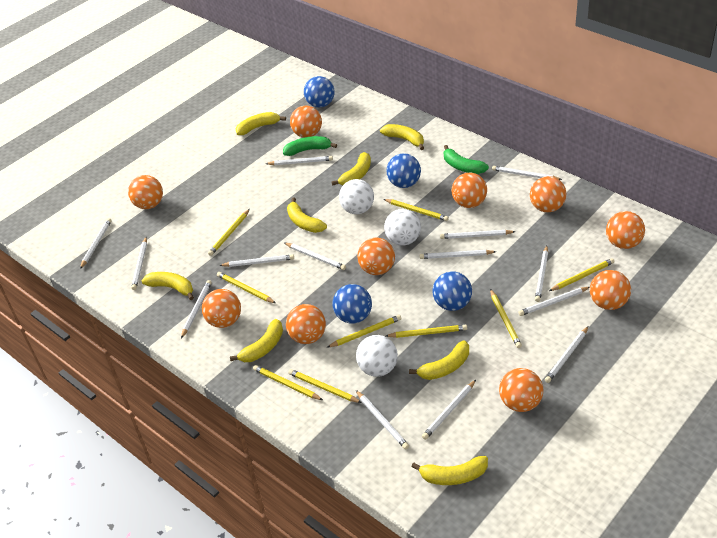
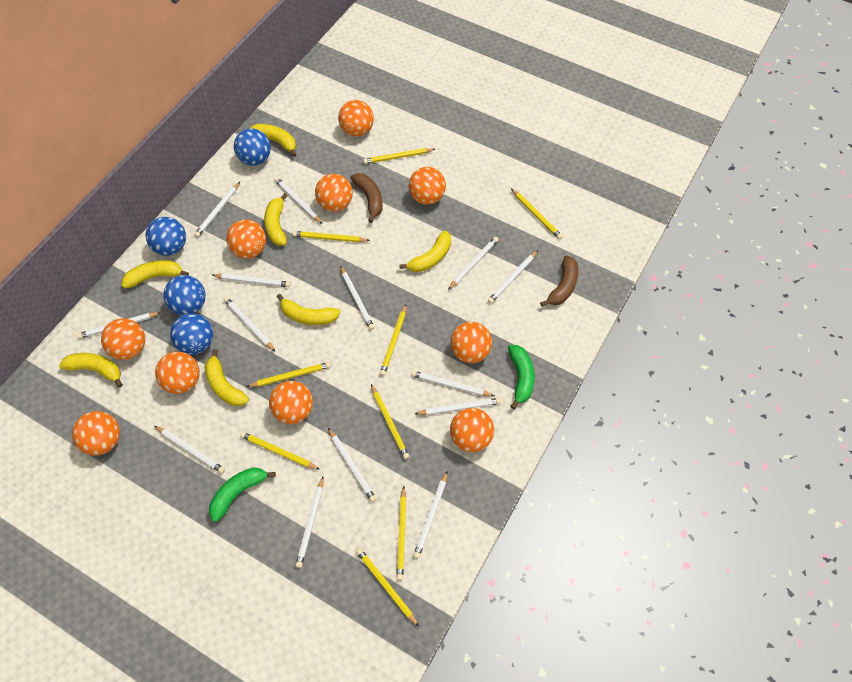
brown banana: 0 -> 2
white ball: 3 -> 0
yellow banana: 8 -> 7

